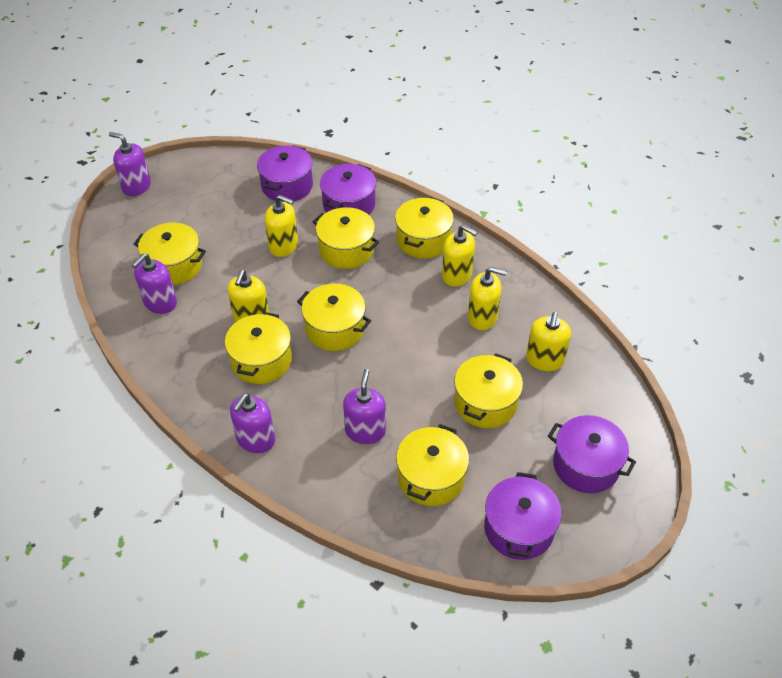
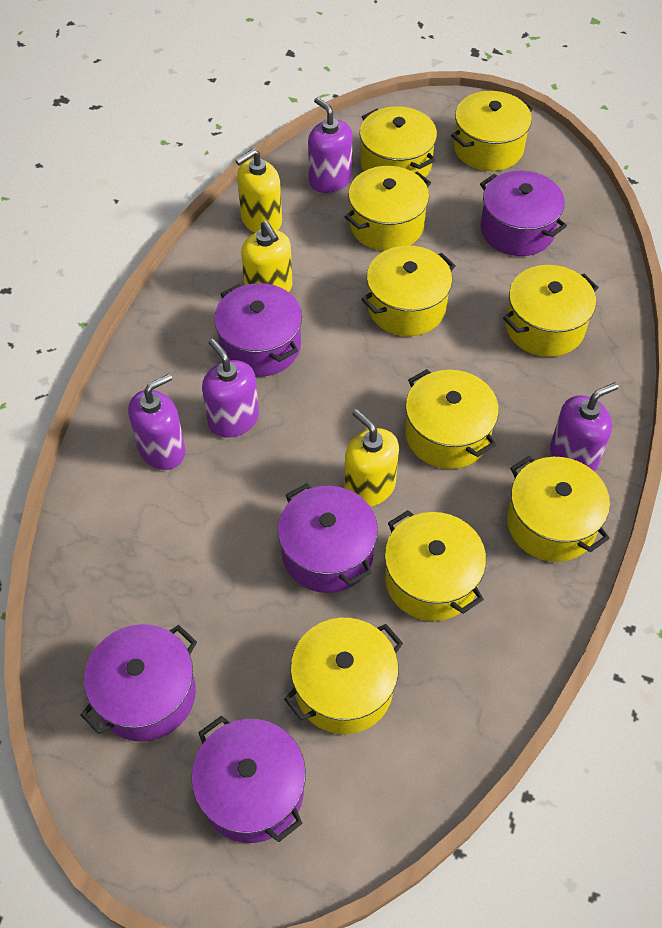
purple pot: 4 -> 5
yellow pot: 7 -> 9
yellow soap dispenser: 5 -> 3

